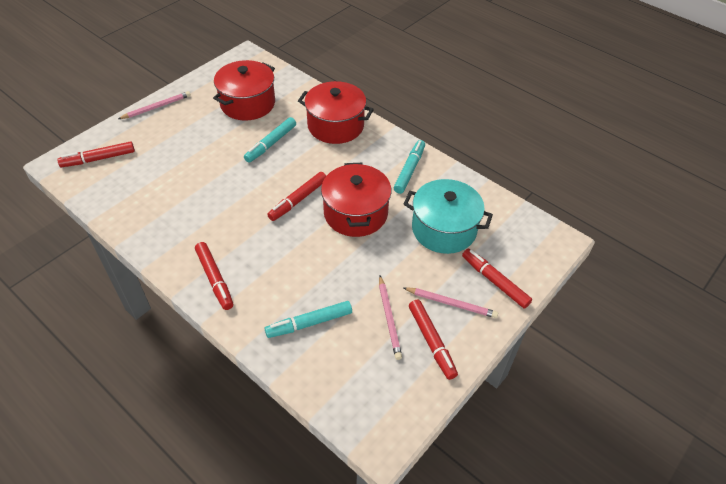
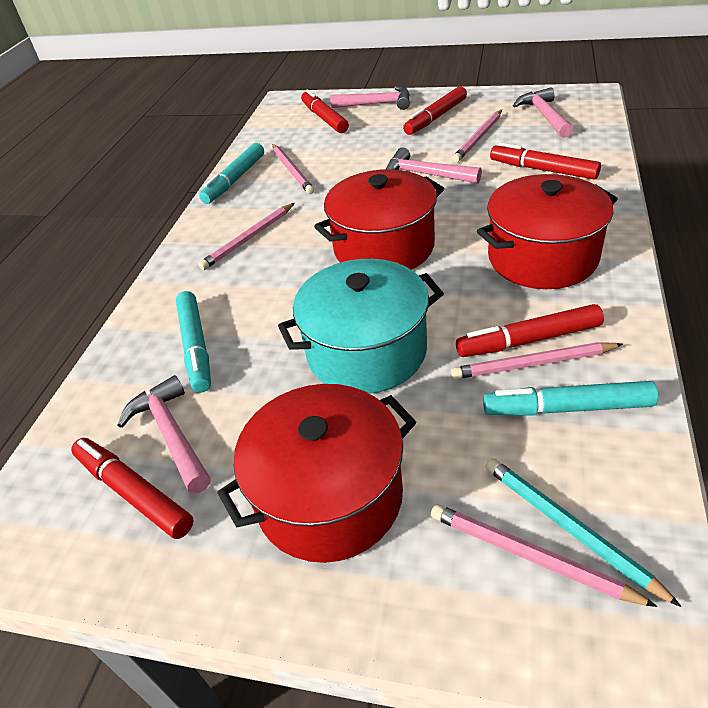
pink hammer: 0 -> 4
pink pencil: 3 -> 5
turquoise pencil: 0 -> 1

